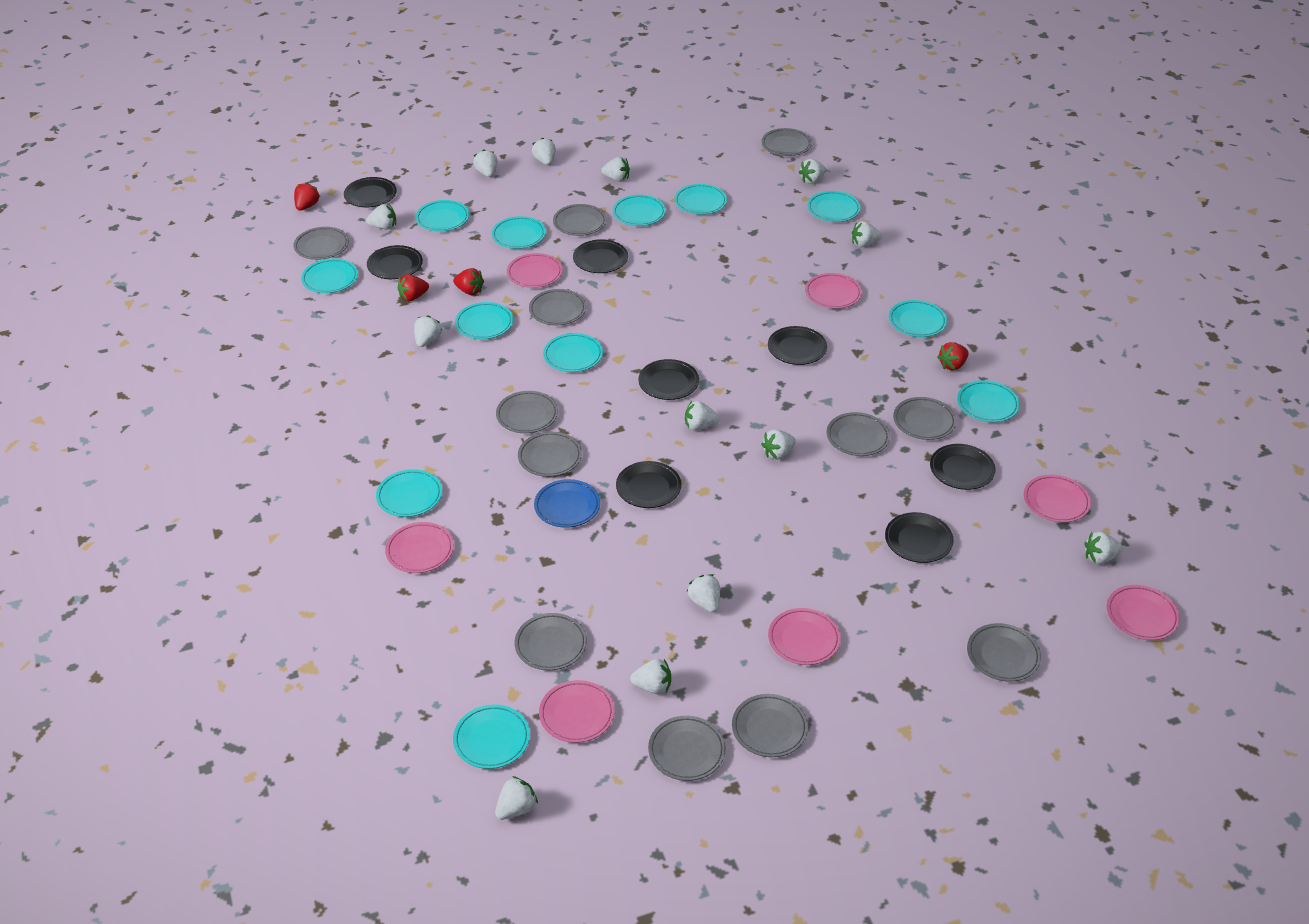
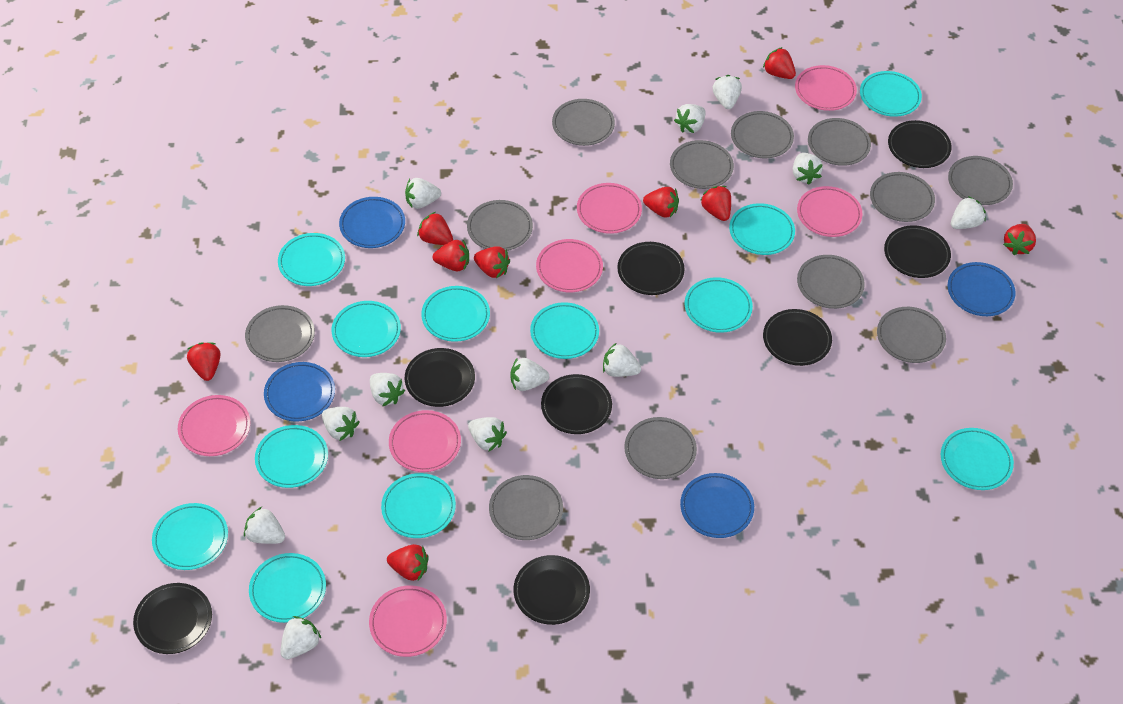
blue plate: 1 -> 4
red strawberry: 4 -> 9
white strawberry: 13 -> 12

